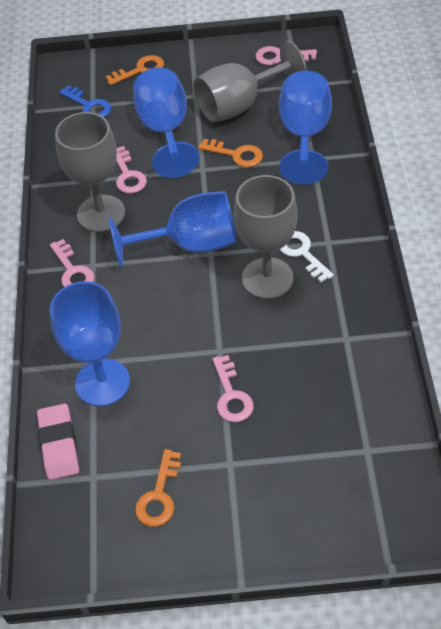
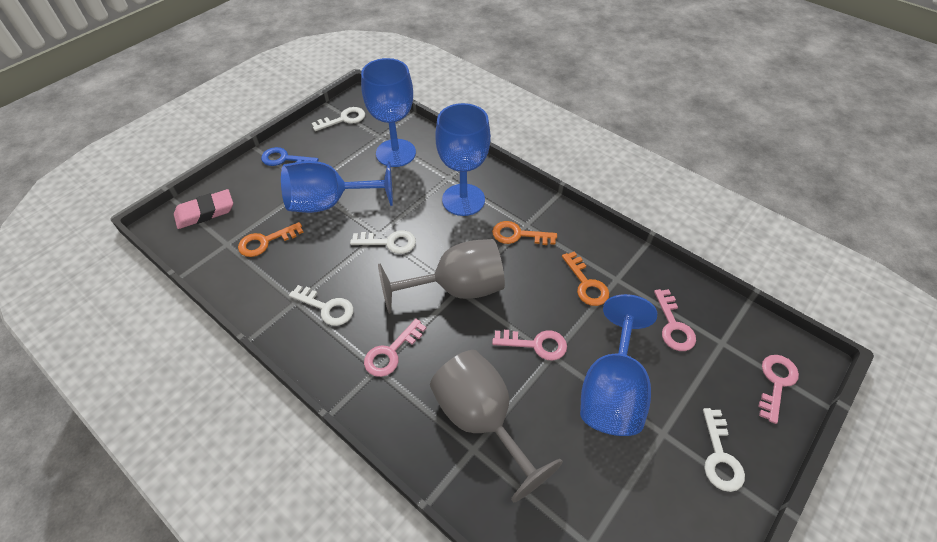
grey goblet: 3 -> 2
white key: 1 -> 4

